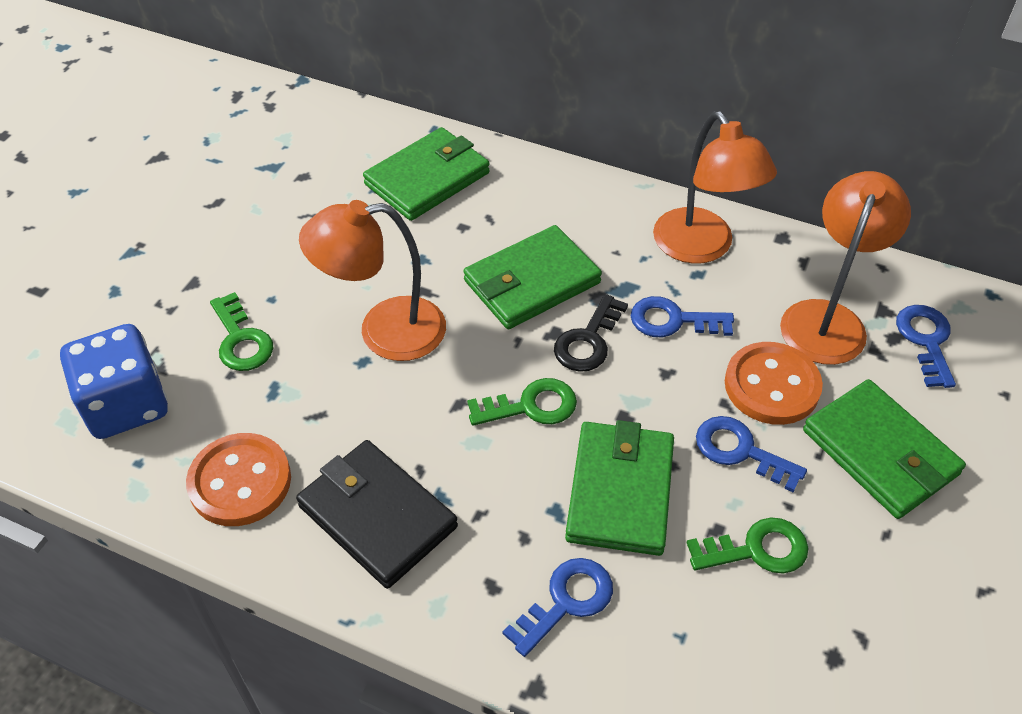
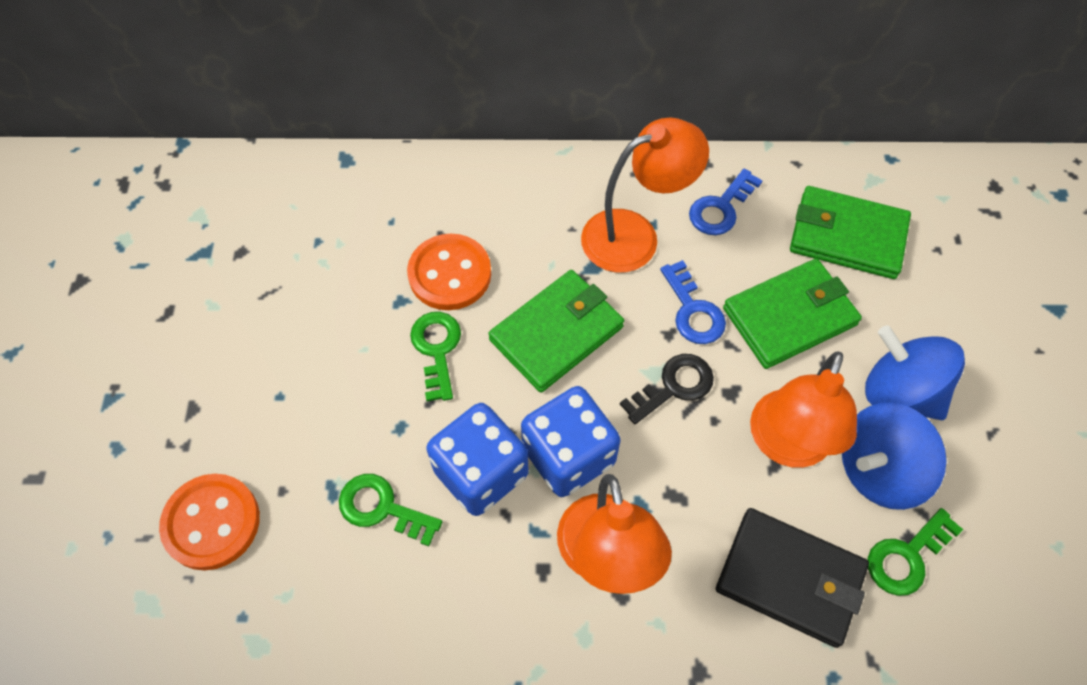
blue dice: 1 -> 2
blue key: 4 -> 2
blue spinning top: 0 -> 2
green wallet: 4 -> 3

